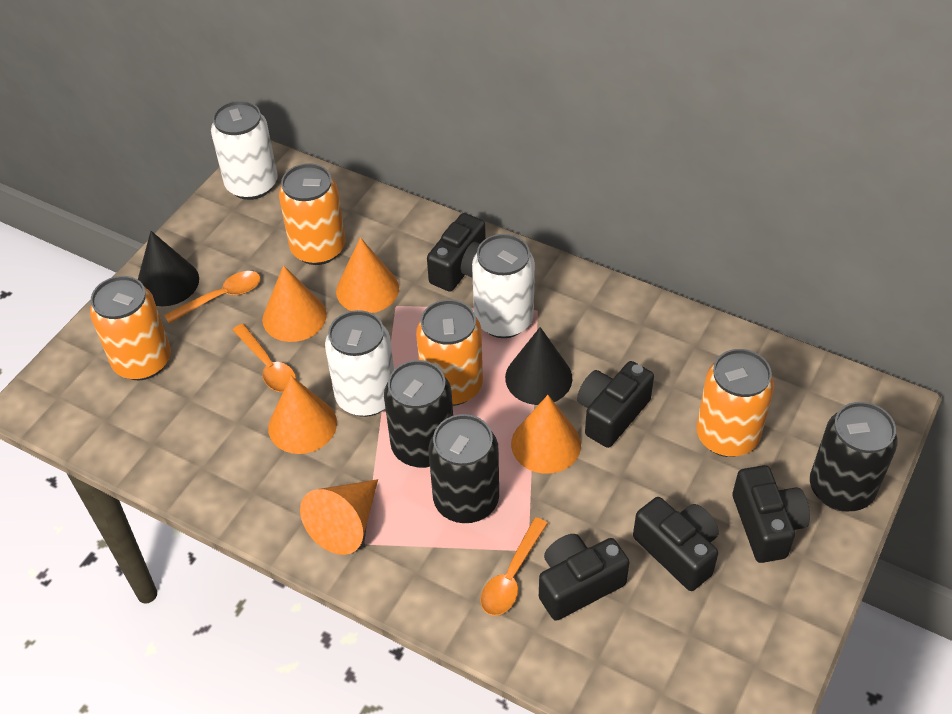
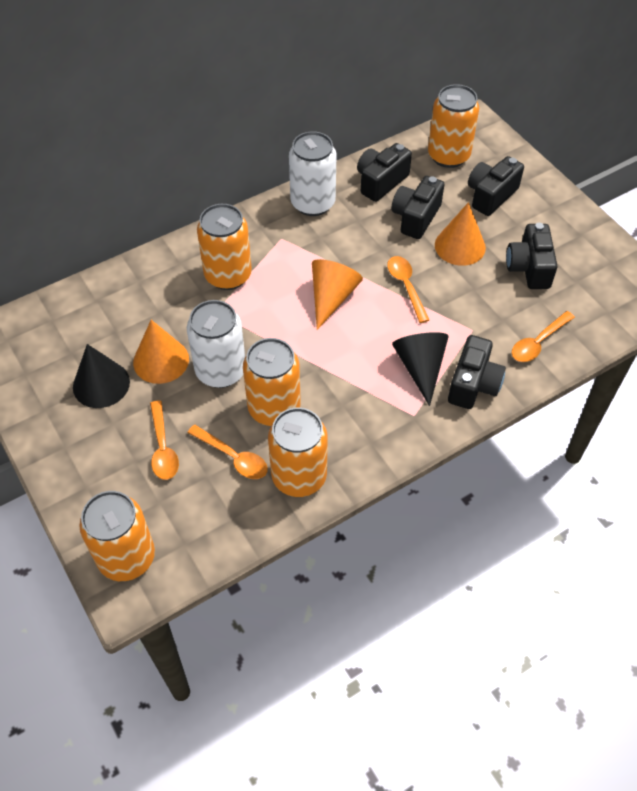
black can: 3 -> 0
orange can: 4 -> 5
orange cone: 5 -> 3
orange spoon: 3 -> 4
white can: 3 -> 2

